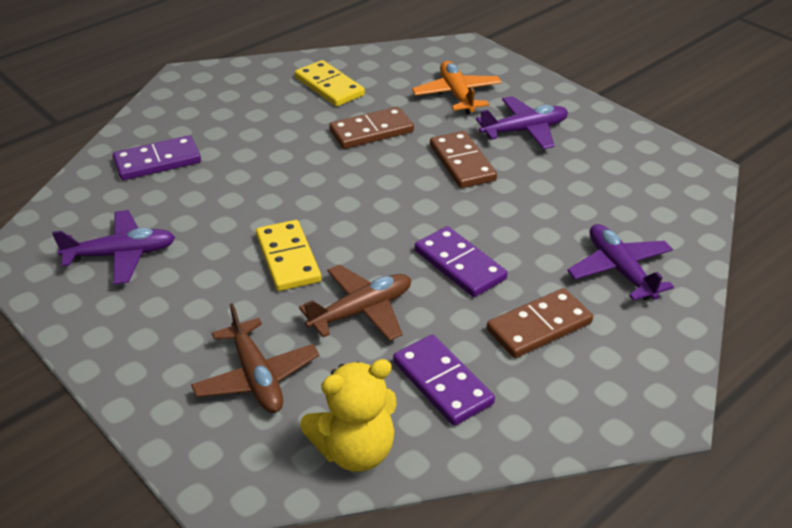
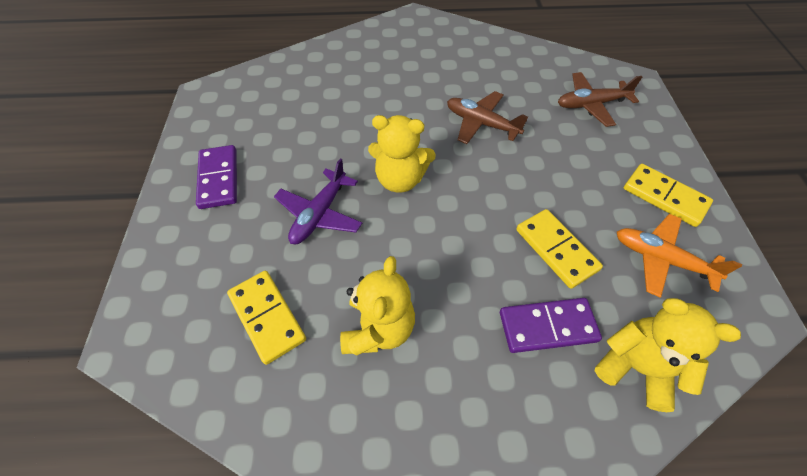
brown domino: 3 -> 0
purple domino: 3 -> 2
purple plane: 3 -> 1
yellow domino: 2 -> 3
yellow teddy bear: 1 -> 3

